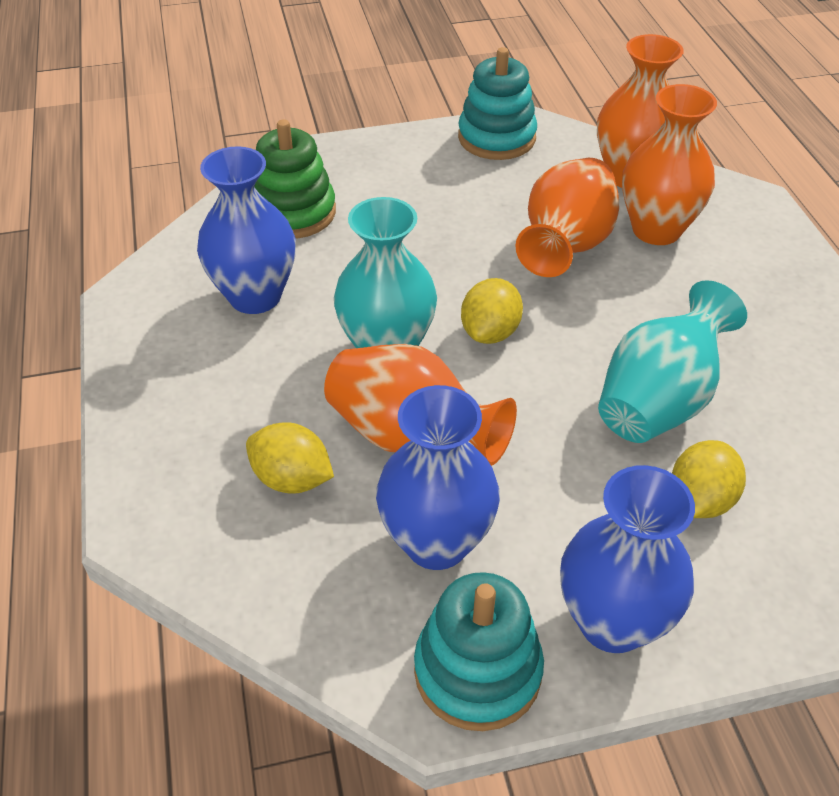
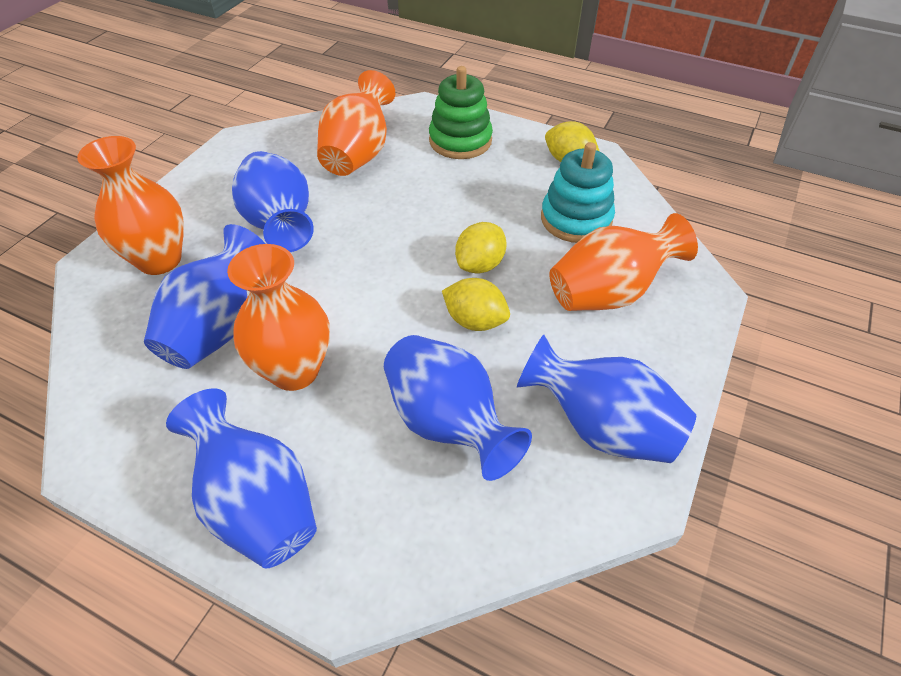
blue vase: 3 -> 5
turquoise stacking toy: 2 -> 1
turquoise vase: 2 -> 0

